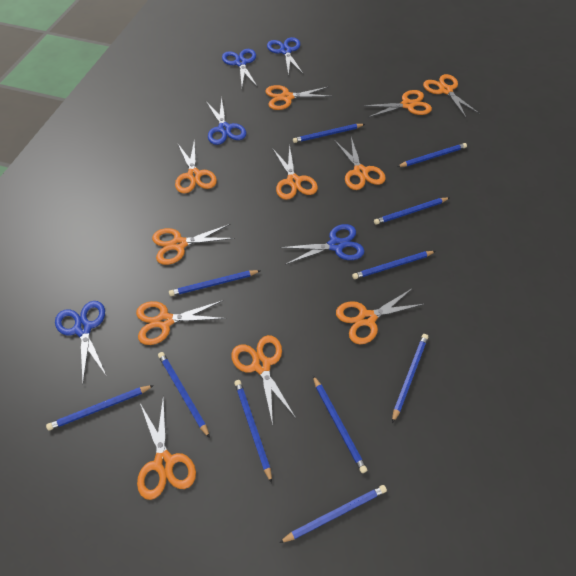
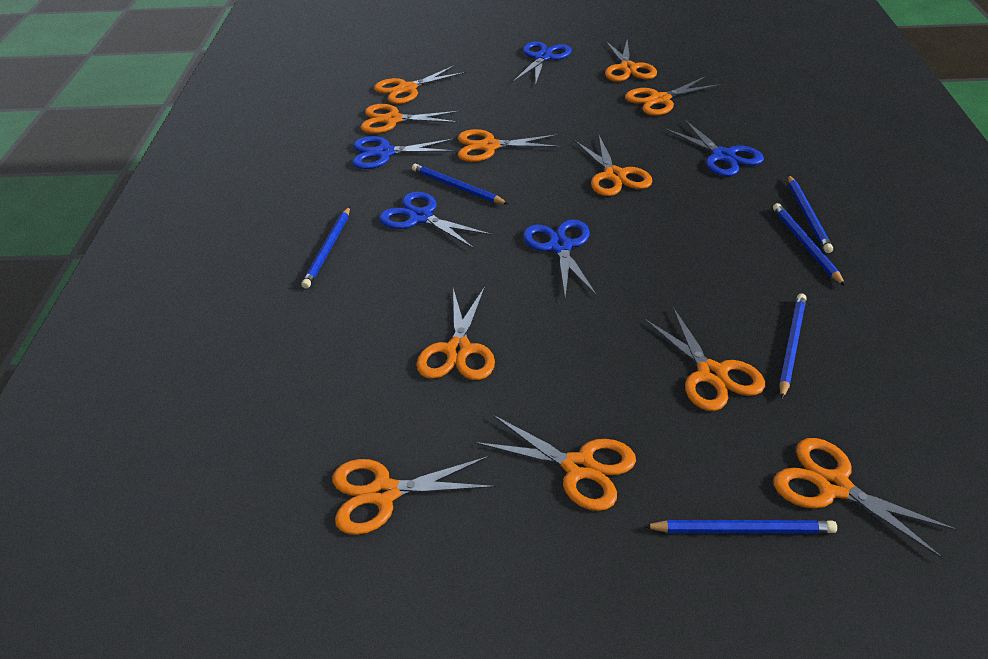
blue pencil: 11 -> 6

